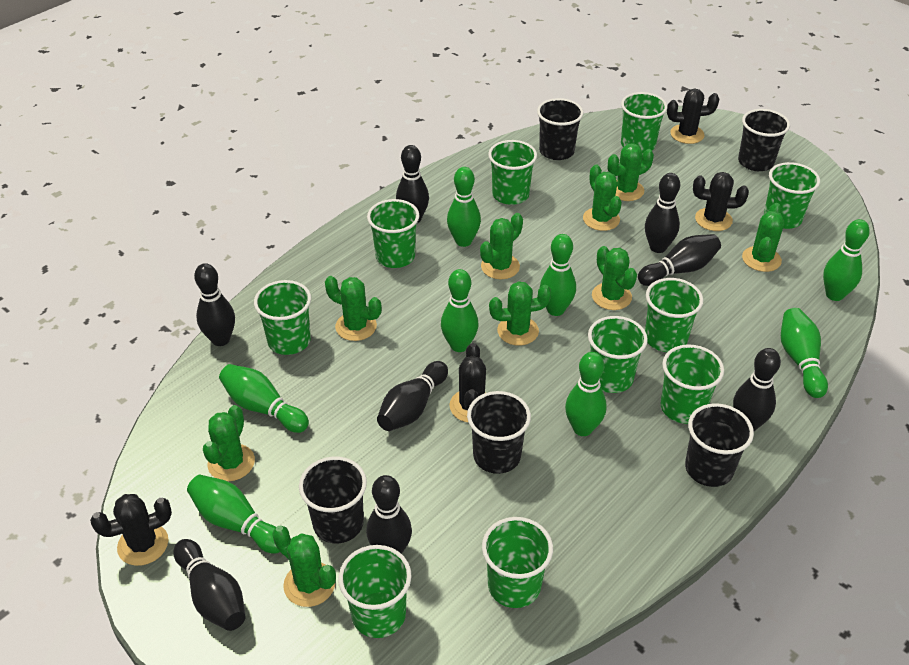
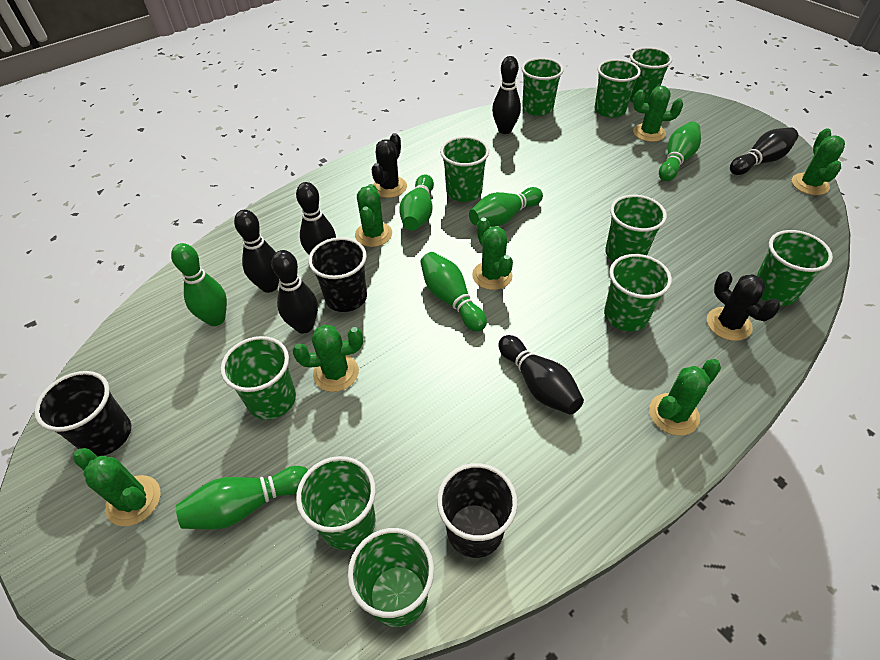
black bowling pin: 8 -> 6
black cactus: 4 -> 2
black cup: 5 -> 3
green bowling pin: 8 -> 6
green cactus: 9 -> 7

